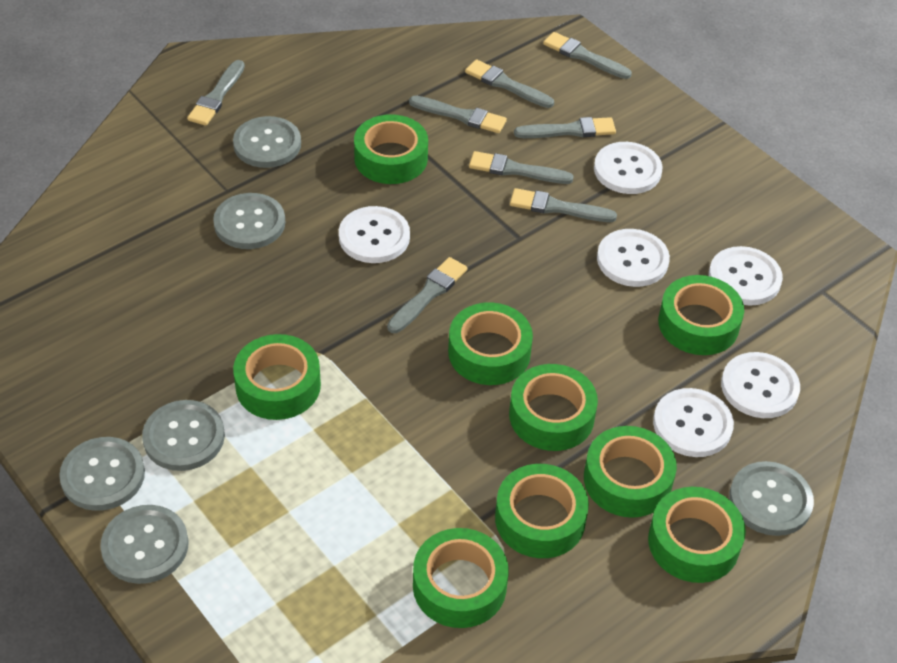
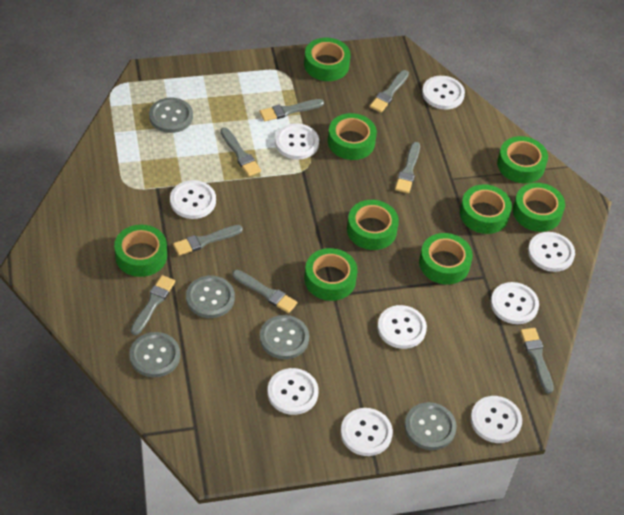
grey button: 6 -> 5
white button: 6 -> 9

